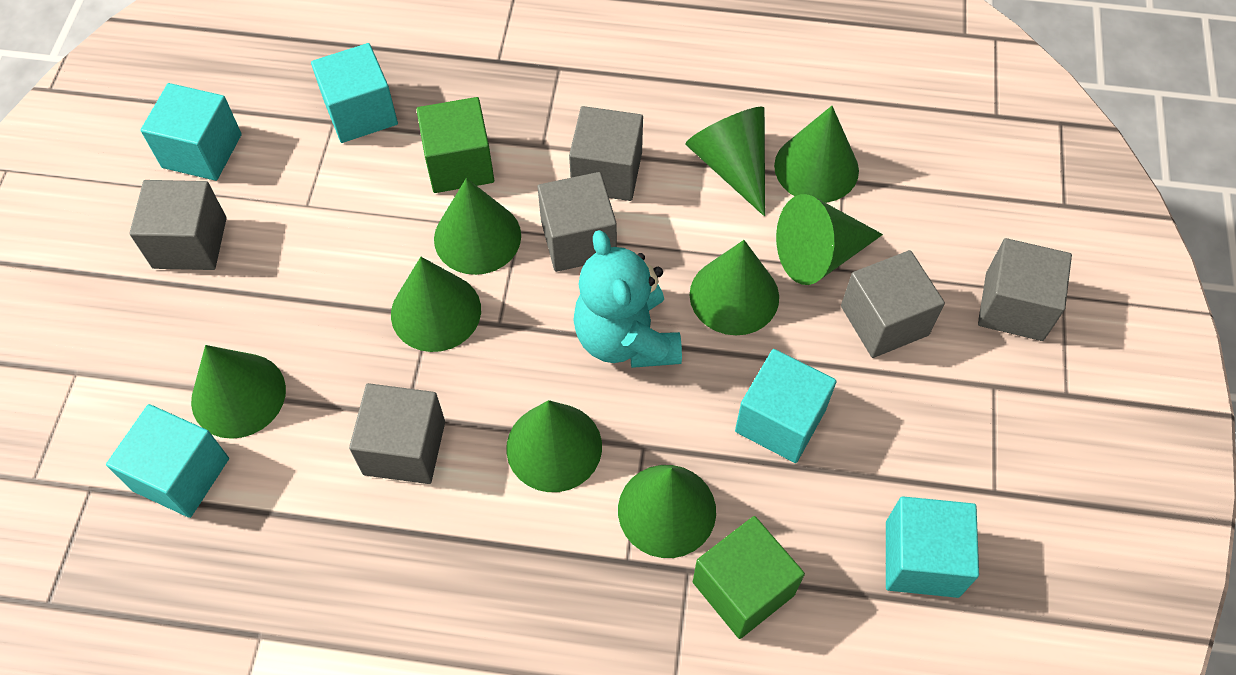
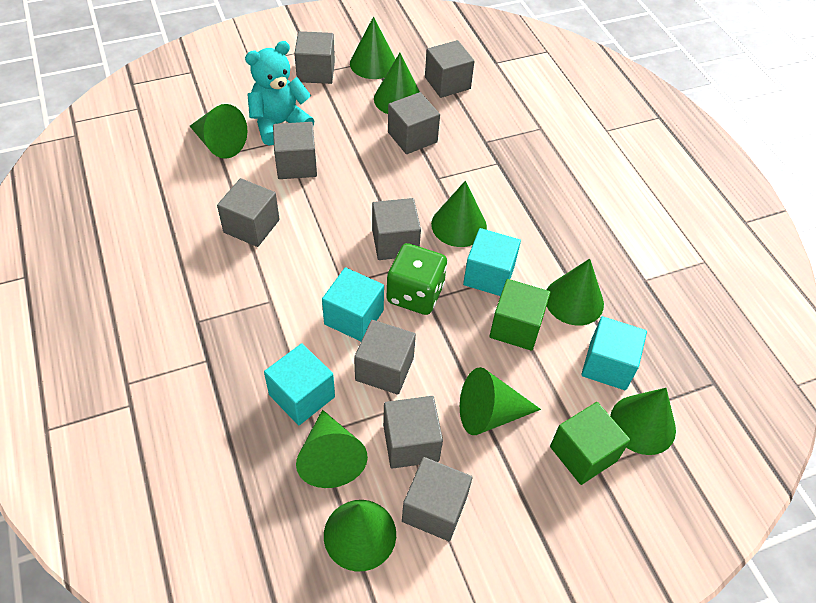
green dice: 0 -> 1
grey cube: 6 -> 9
turquoise cube: 5 -> 4

